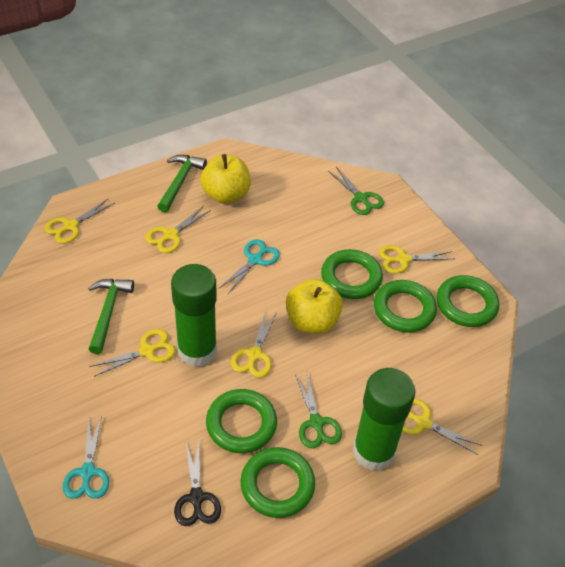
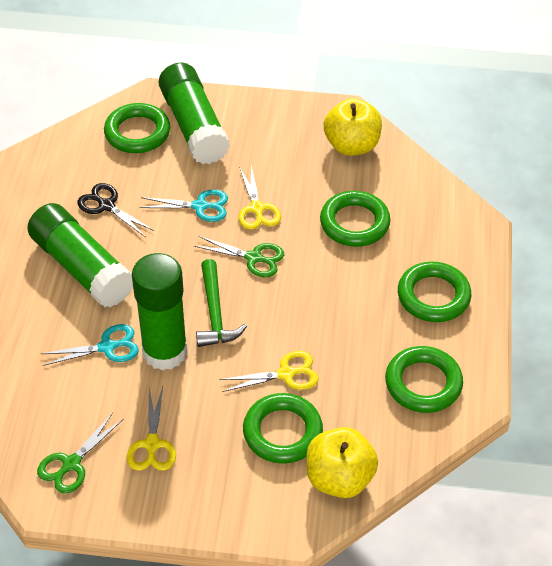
green glue stick: 2 -> 3
green hammer: 2 -> 1
yellow scissors: 6 -> 3

